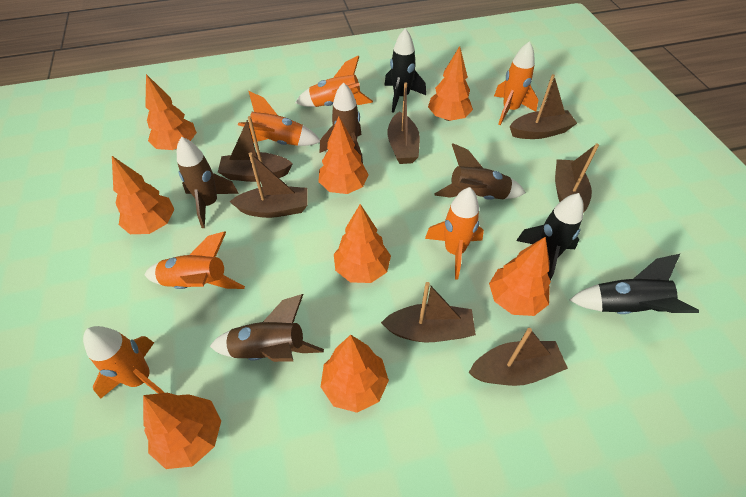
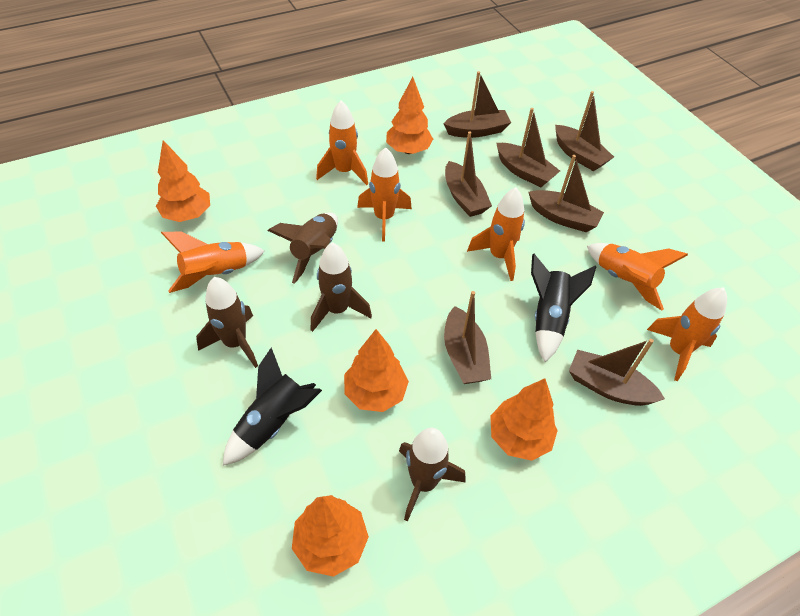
black rocket: 3 -> 2
orange tree: 8 -> 5

